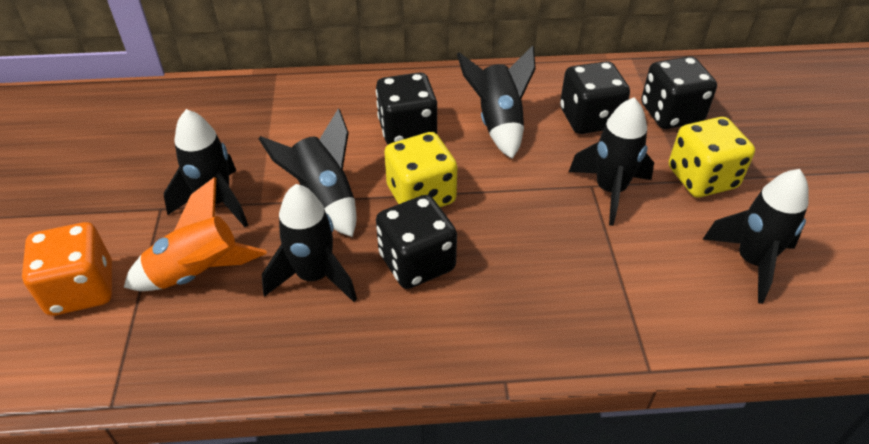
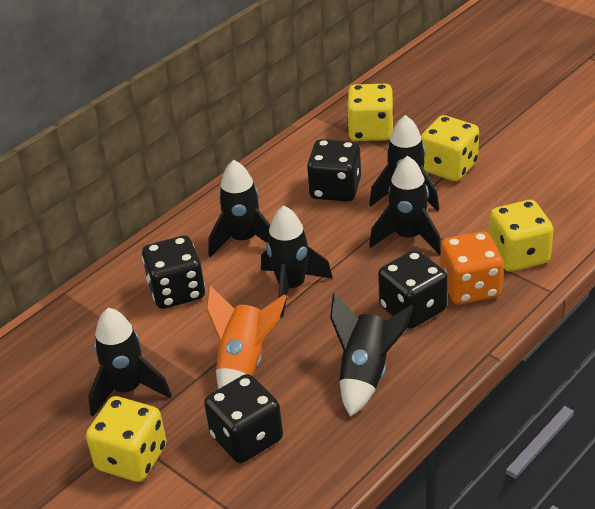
yellow dice: 2 -> 4

